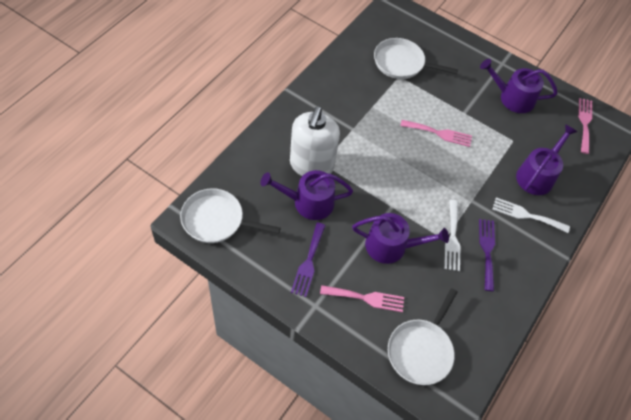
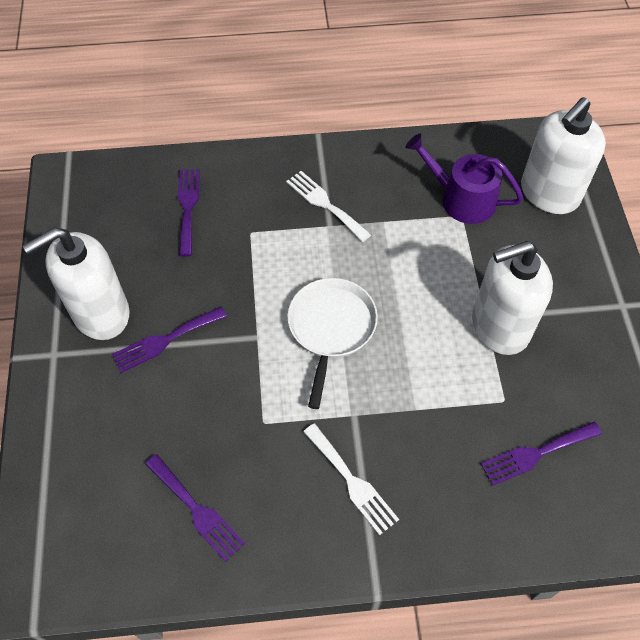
pink fork: 3 -> 0
purple fork: 2 -> 4
purple watering can: 4 -> 1
white pan: 3 -> 1
white soap dispenser: 1 -> 3

